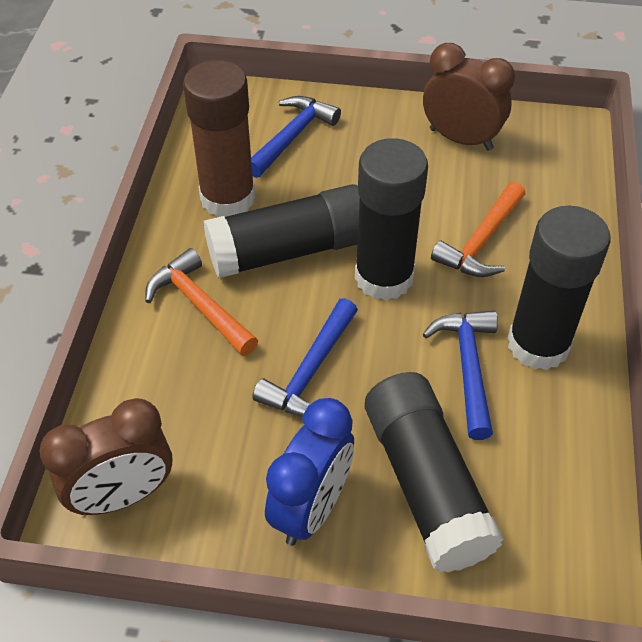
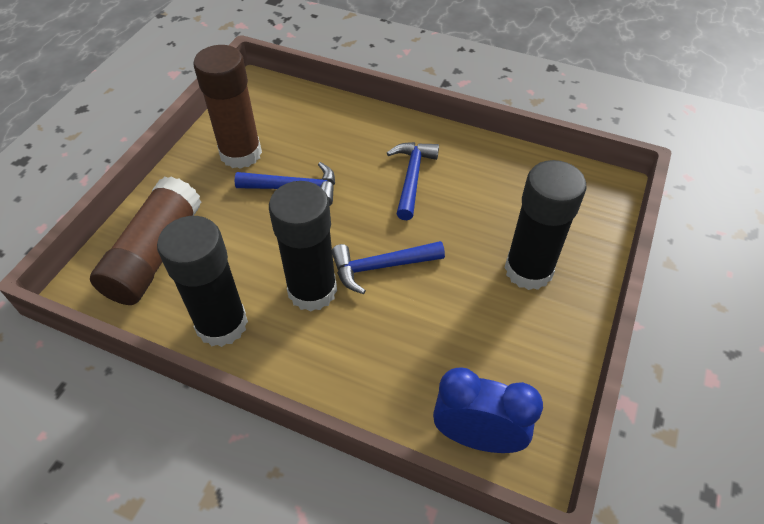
black glue stick: 4 -> 3
brown clock: 2 -> 0
brown glue stick: 1 -> 2
orange hammer: 2 -> 0

